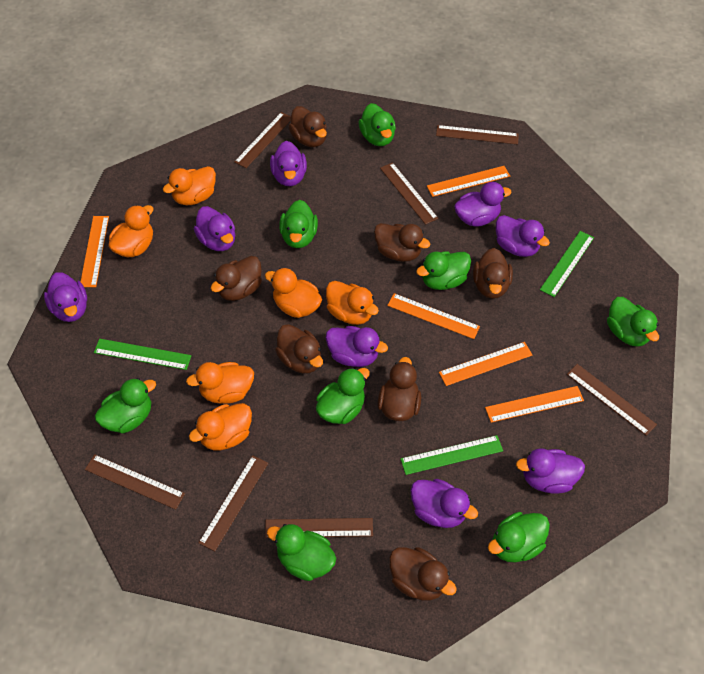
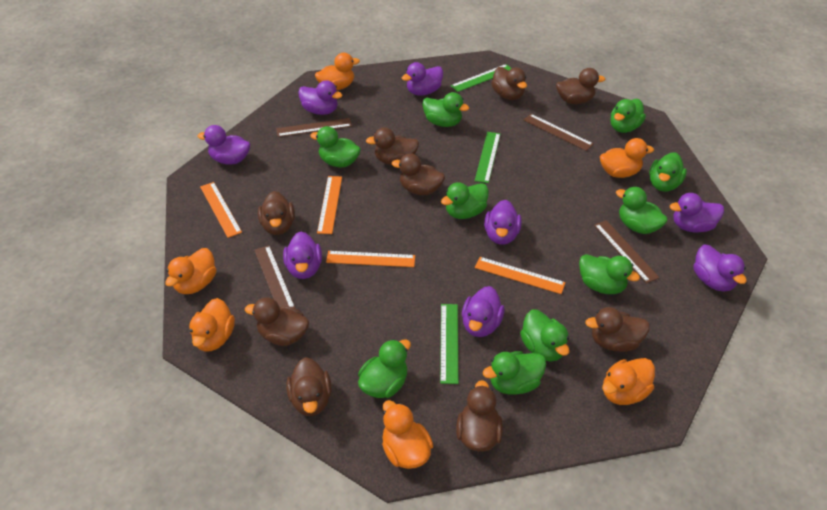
brown duck: 7 -> 9
brown ruler: 7 -> 4
green duck: 8 -> 10
orange ruler: 5 -> 4

